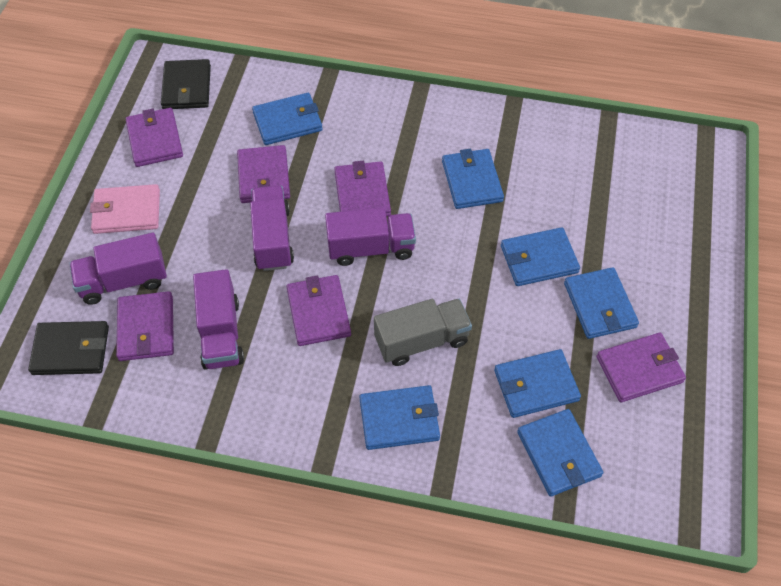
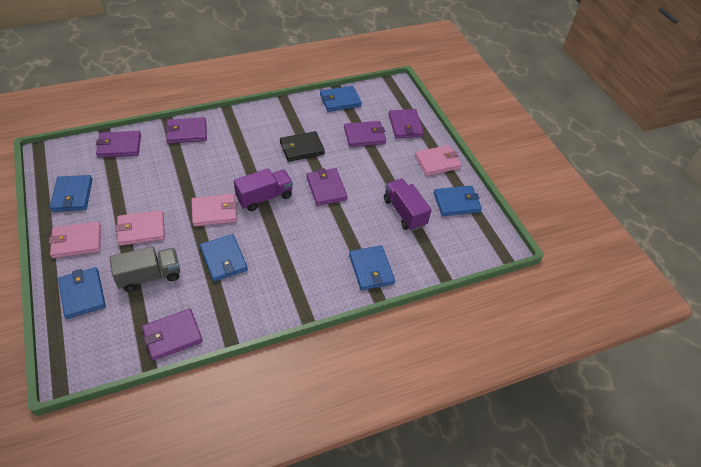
black wallet: 2 -> 1
blue wallet: 7 -> 6
pink wallet: 1 -> 4
purple truck: 4 -> 2

